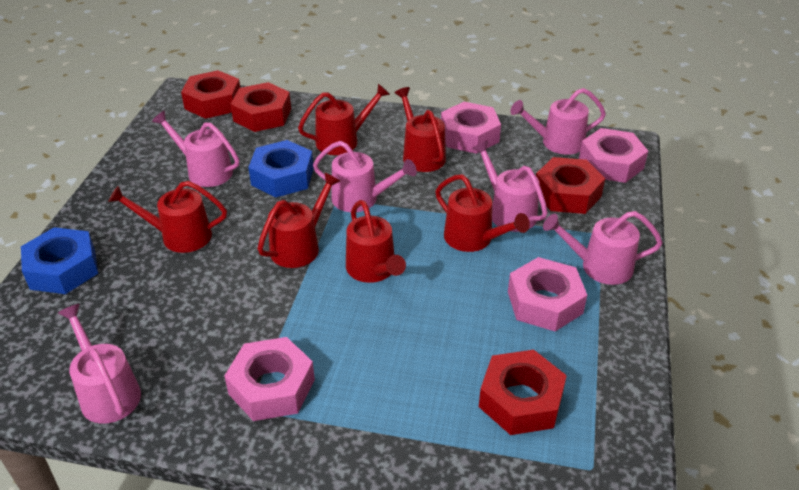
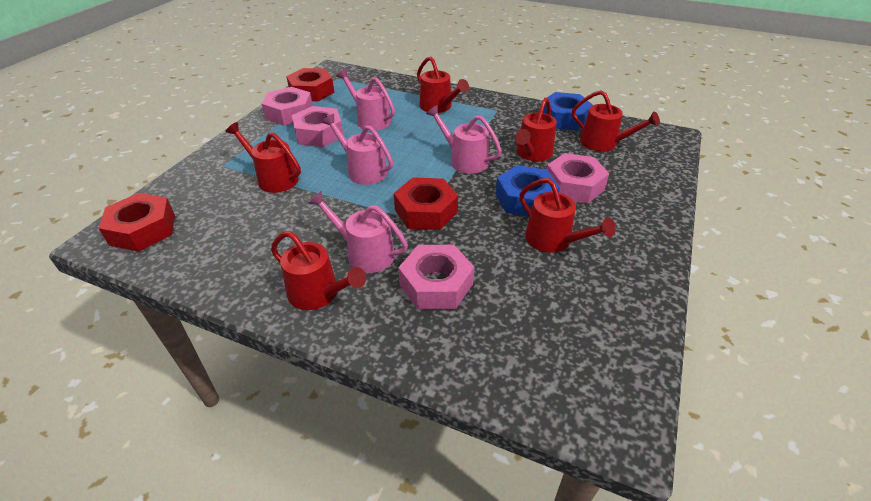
pink watering can: 6 -> 4
red nut: 4 -> 3

